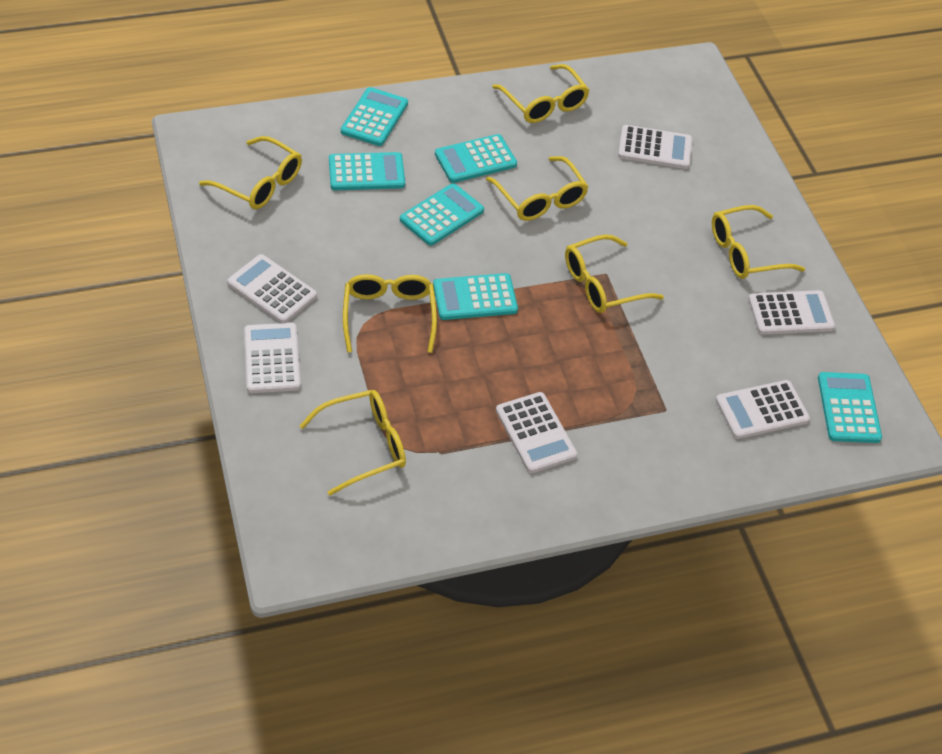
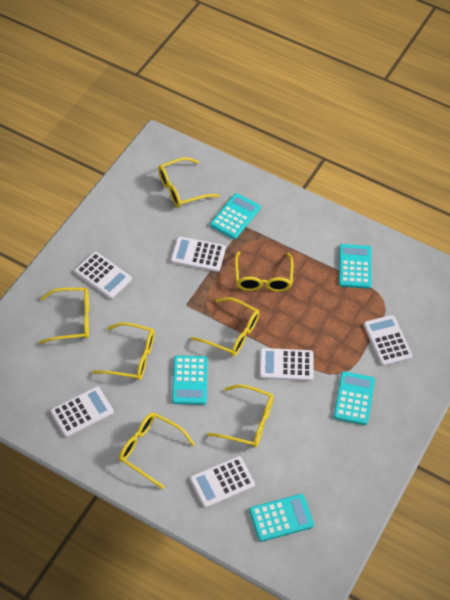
turquoise calculator: 6 -> 5

